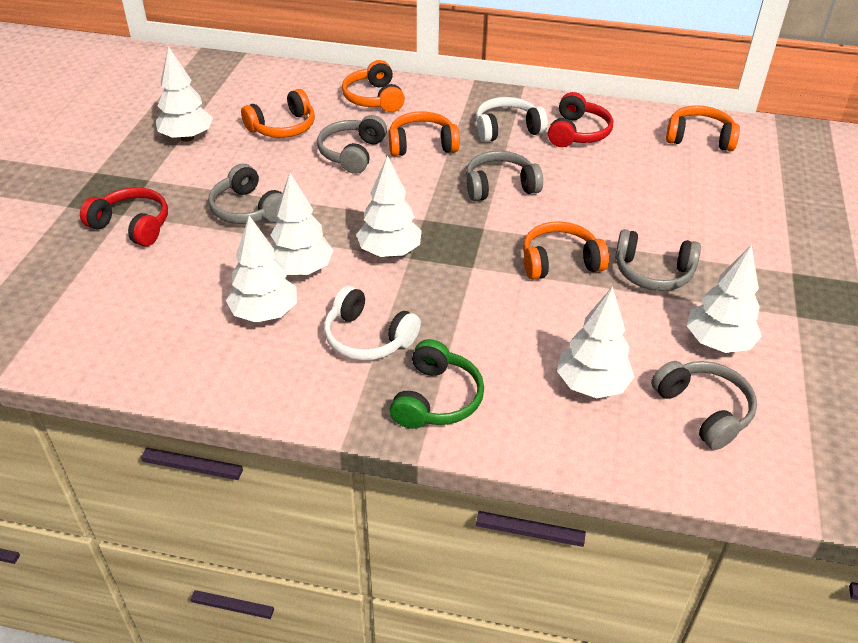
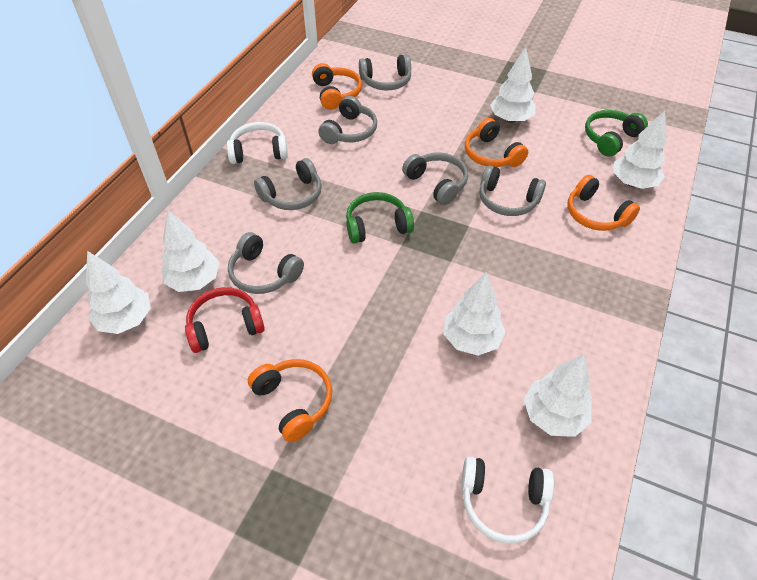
green headphones: 1 -> 2
grey headphones: 5 -> 6
orange headphones: 5 -> 4
red headphones: 2 -> 1

